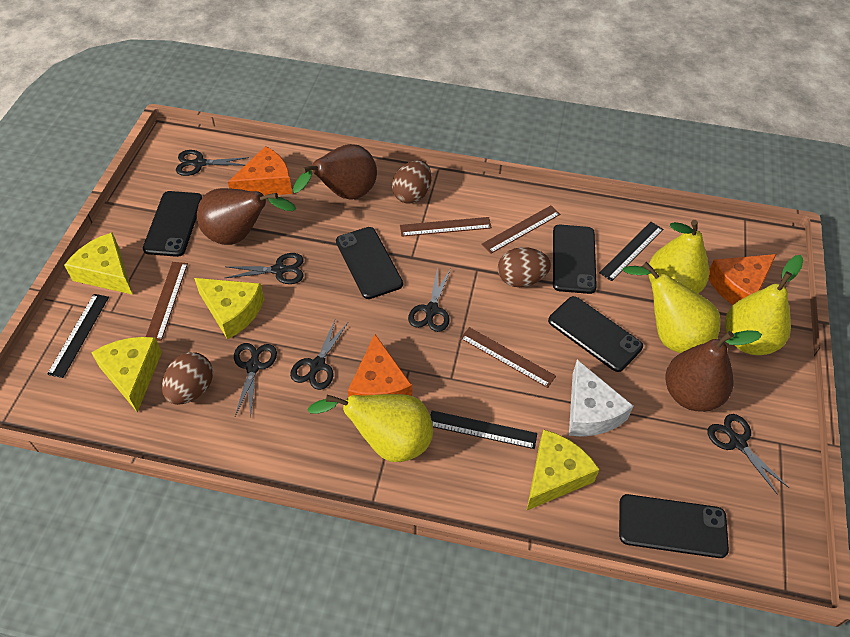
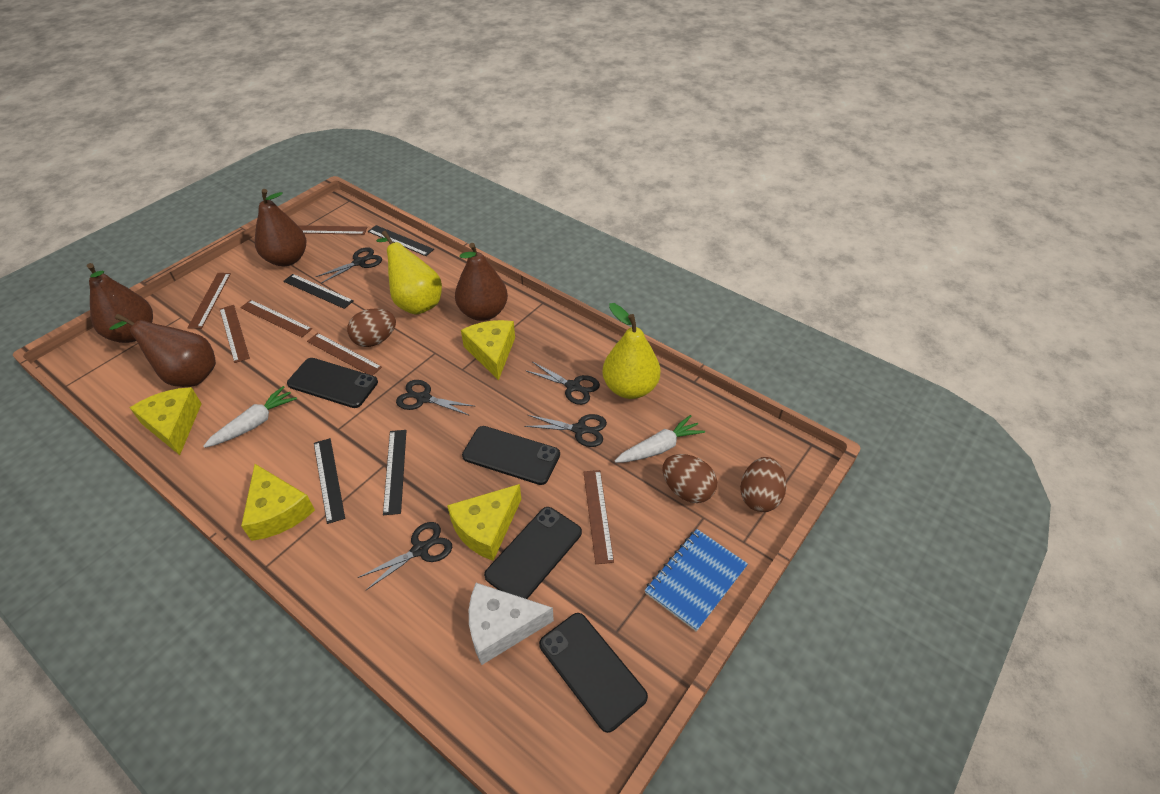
black phone: 5 -> 4
black ruler: 3 -> 4
black scissors: 6 -> 5
blue notebook: 0 -> 1
brown pear: 3 -> 4
brown ruler: 4 -> 6
orange cheese: 3 -> 0
white carrot: 0 -> 2
yellow pear: 4 -> 2

